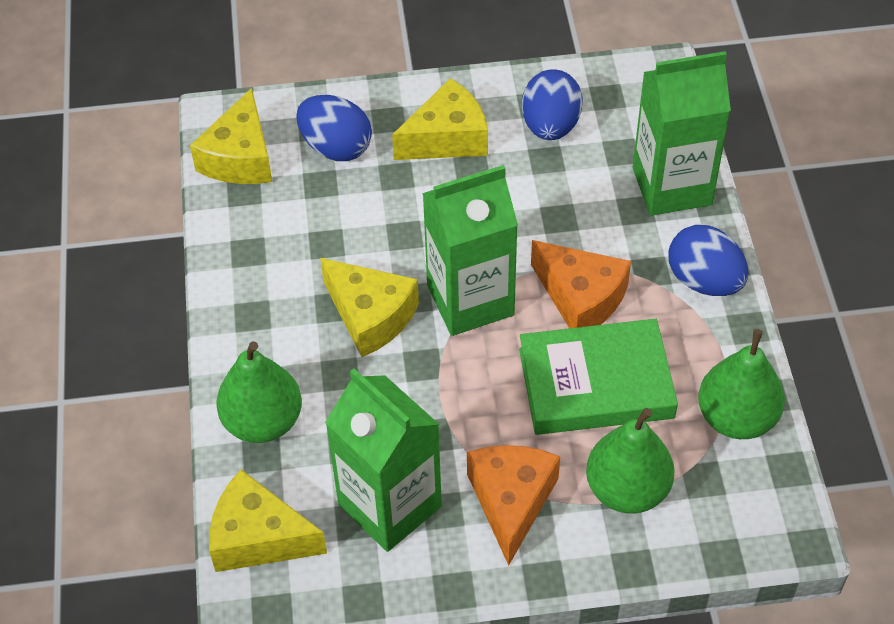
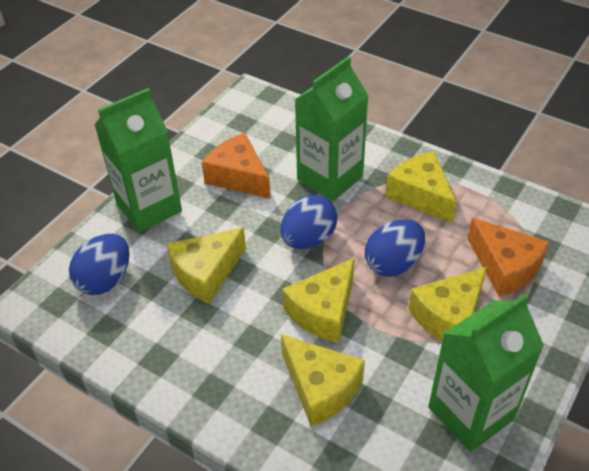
green book: 1 -> 0
green pear: 3 -> 0
yellow cheese: 4 -> 5

